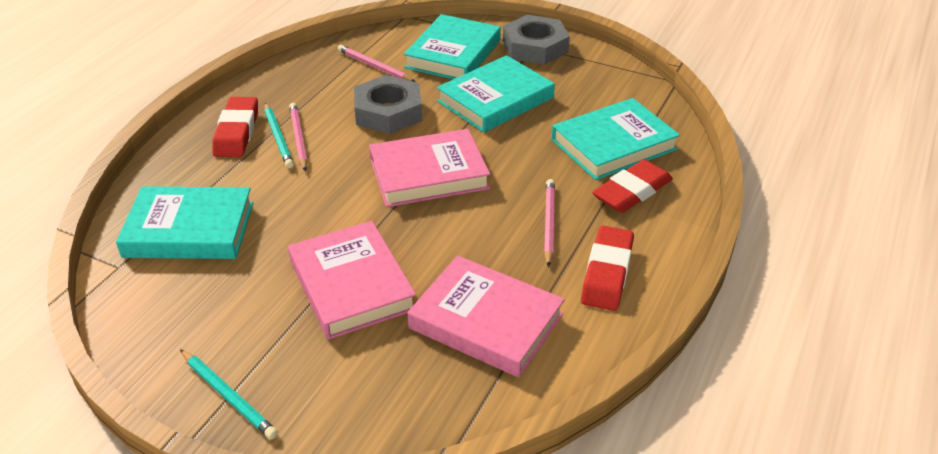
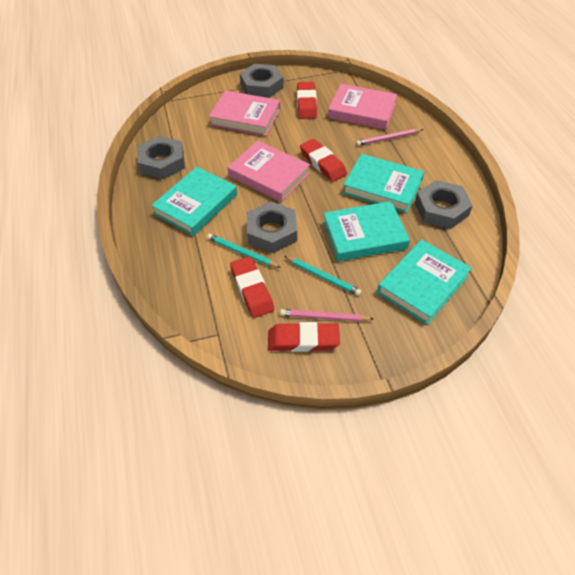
grey nut: 2 -> 4
pink pencil: 3 -> 2
red eraser: 3 -> 4

